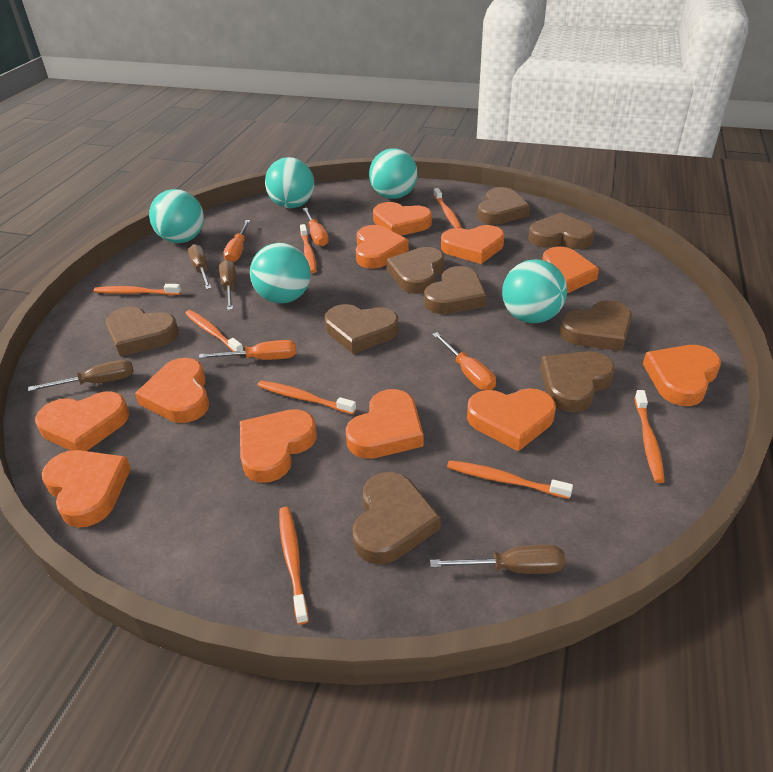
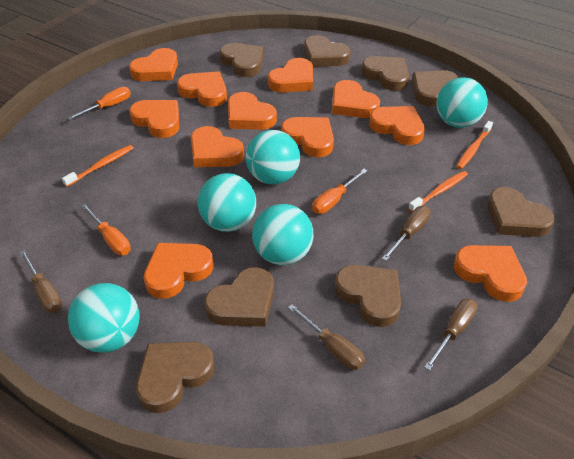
brown heart: 9 -> 8
orange screwdriver: 4 -> 3
orange toothbrush: 8 -> 3

